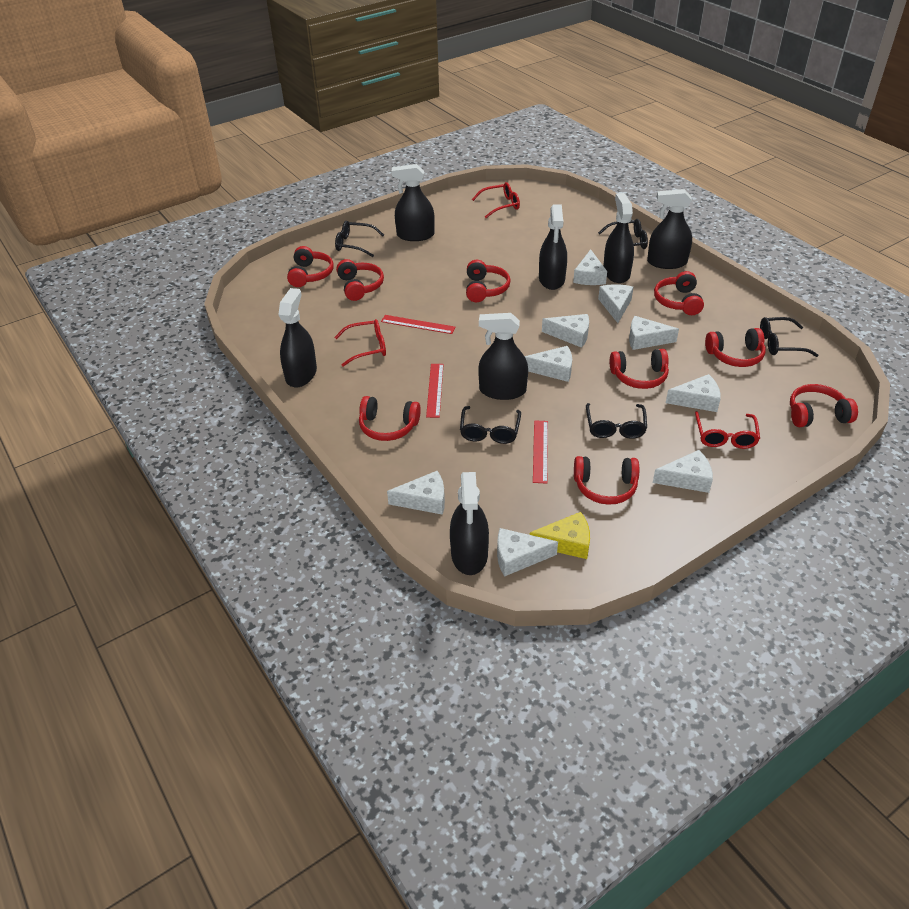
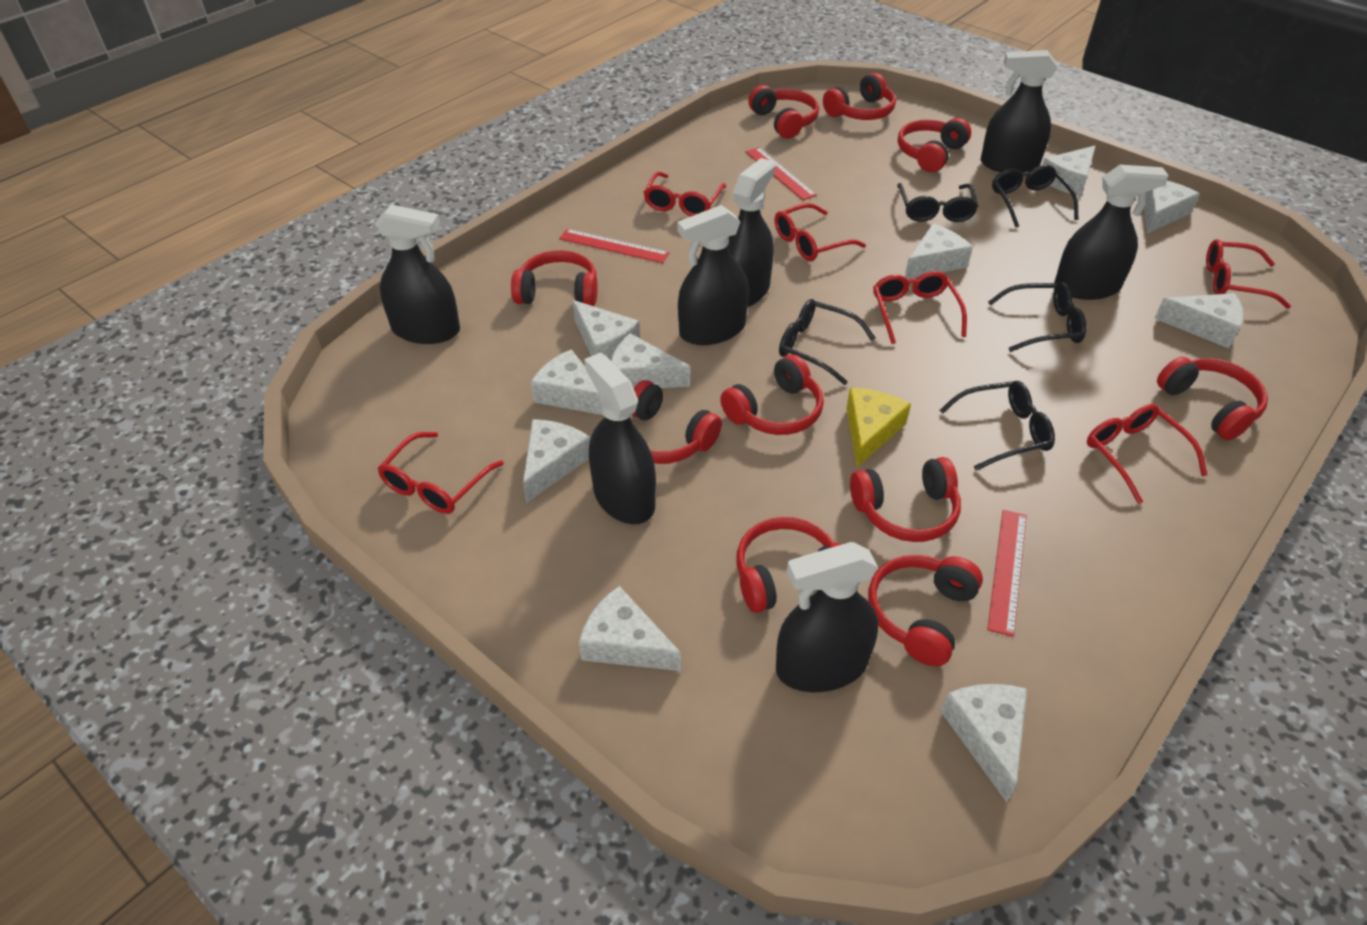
red glasses: 3 -> 6
red headphones: 9 -> 10
white cheese: 9 -> 10

